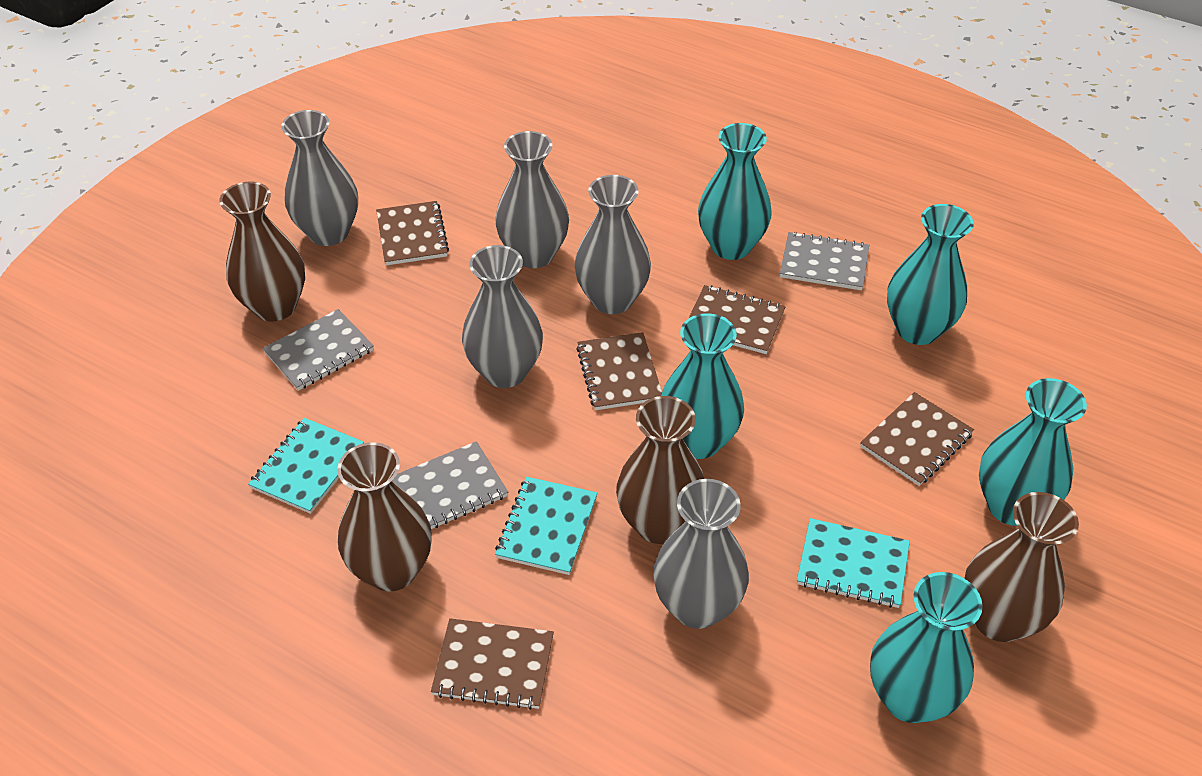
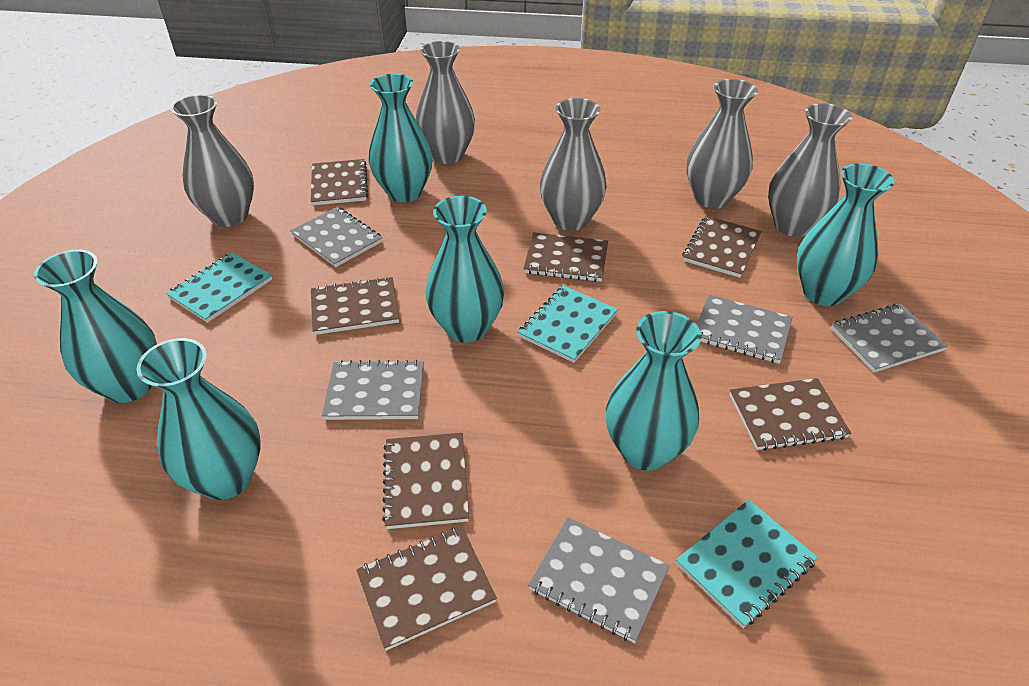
brown notebook: 5 -> 7
brown vase: 4 -> 0
grey notebook: 3 -> 5
turquoise vase: 5 -> 6

